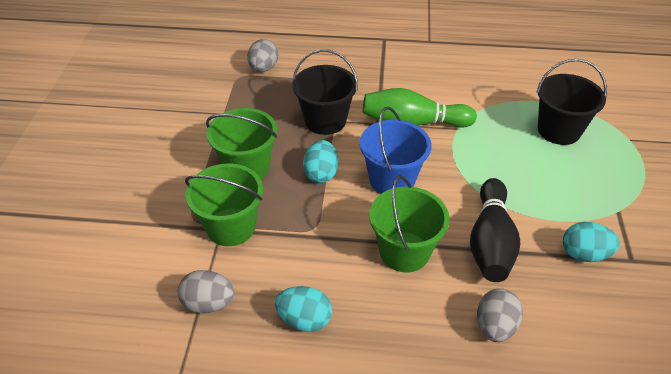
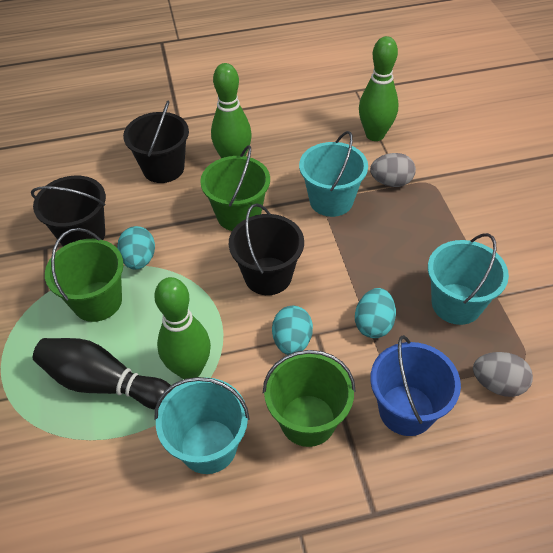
black bucket: 2 -> 3
green bowling pin: 1 -> 3
grey egg: 3 -> 2
turquoise bucket: 0 -> 3

